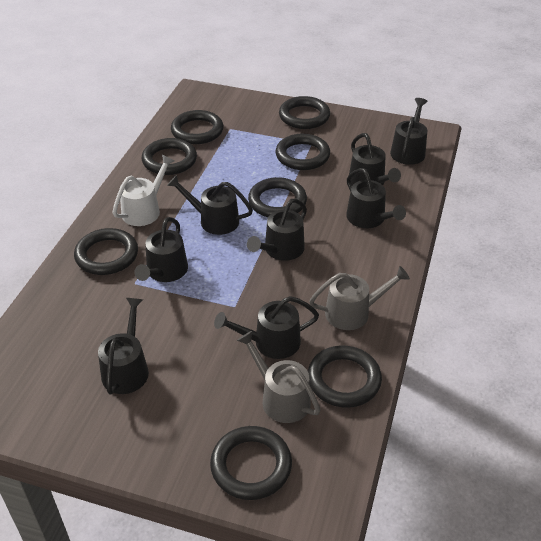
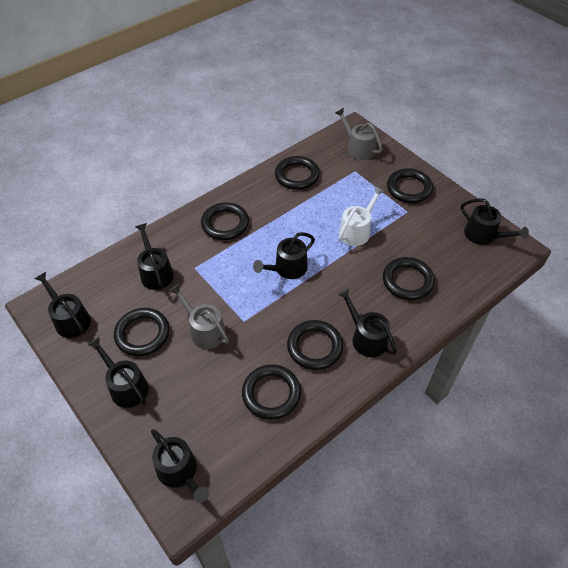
black ring: 8 -> 7
black watering can: 8 -> 7

